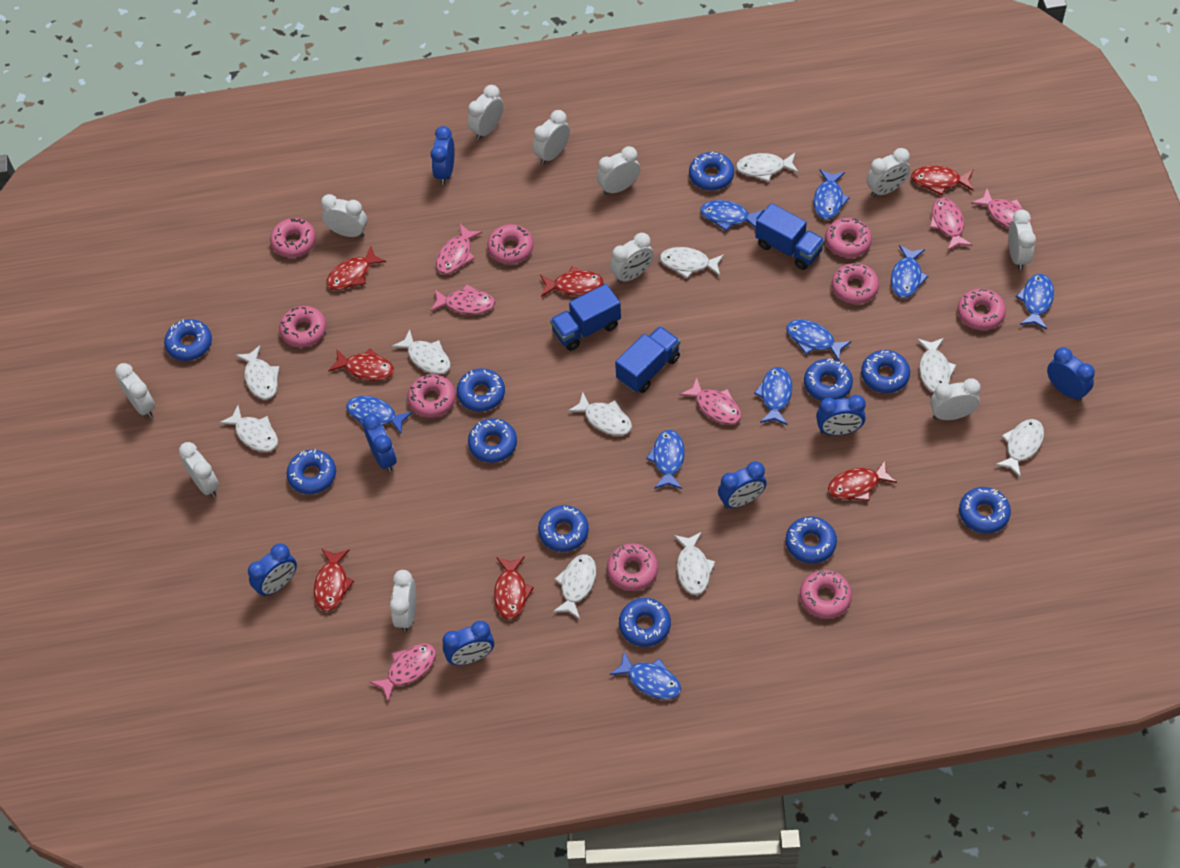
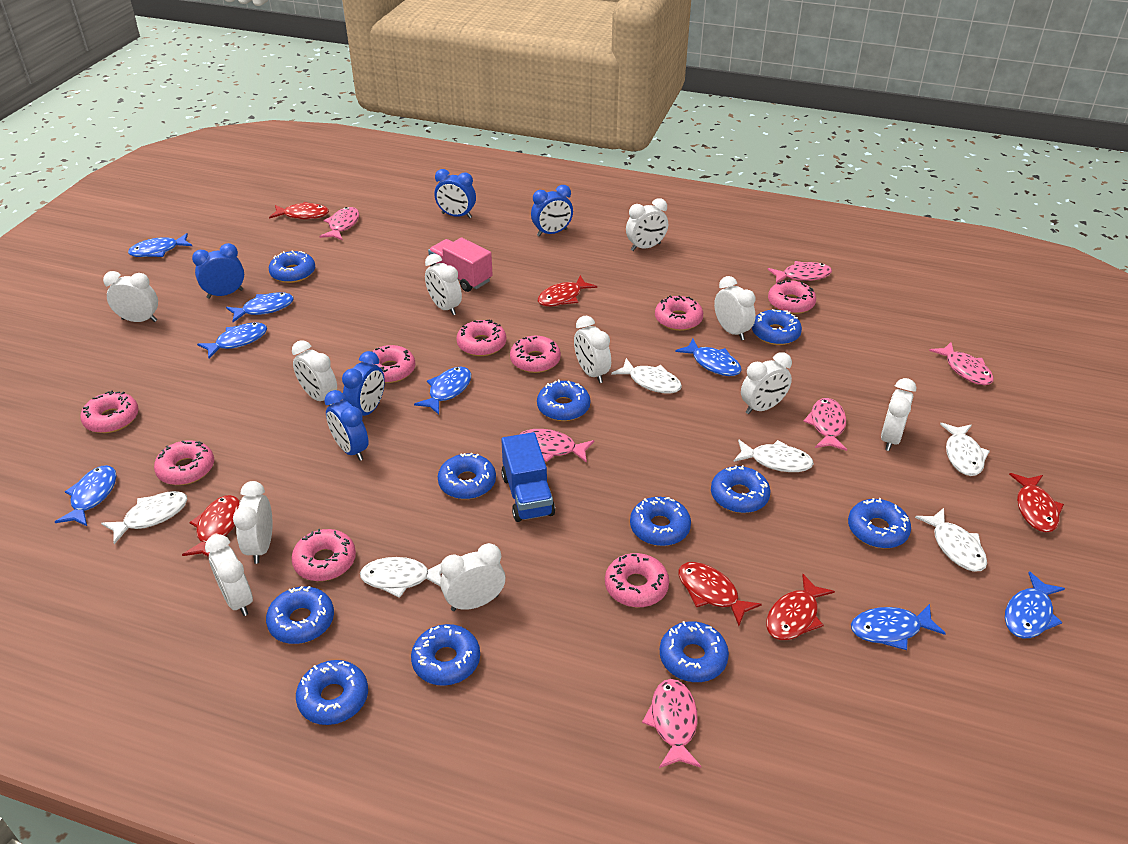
blue clock: 7 -> 5
blue fish: 9 -> 8
blue truck: 3 -> 1
pink truck: 0 -> 1
red fish: 7 -> 6
white fish: 10 -> 6

